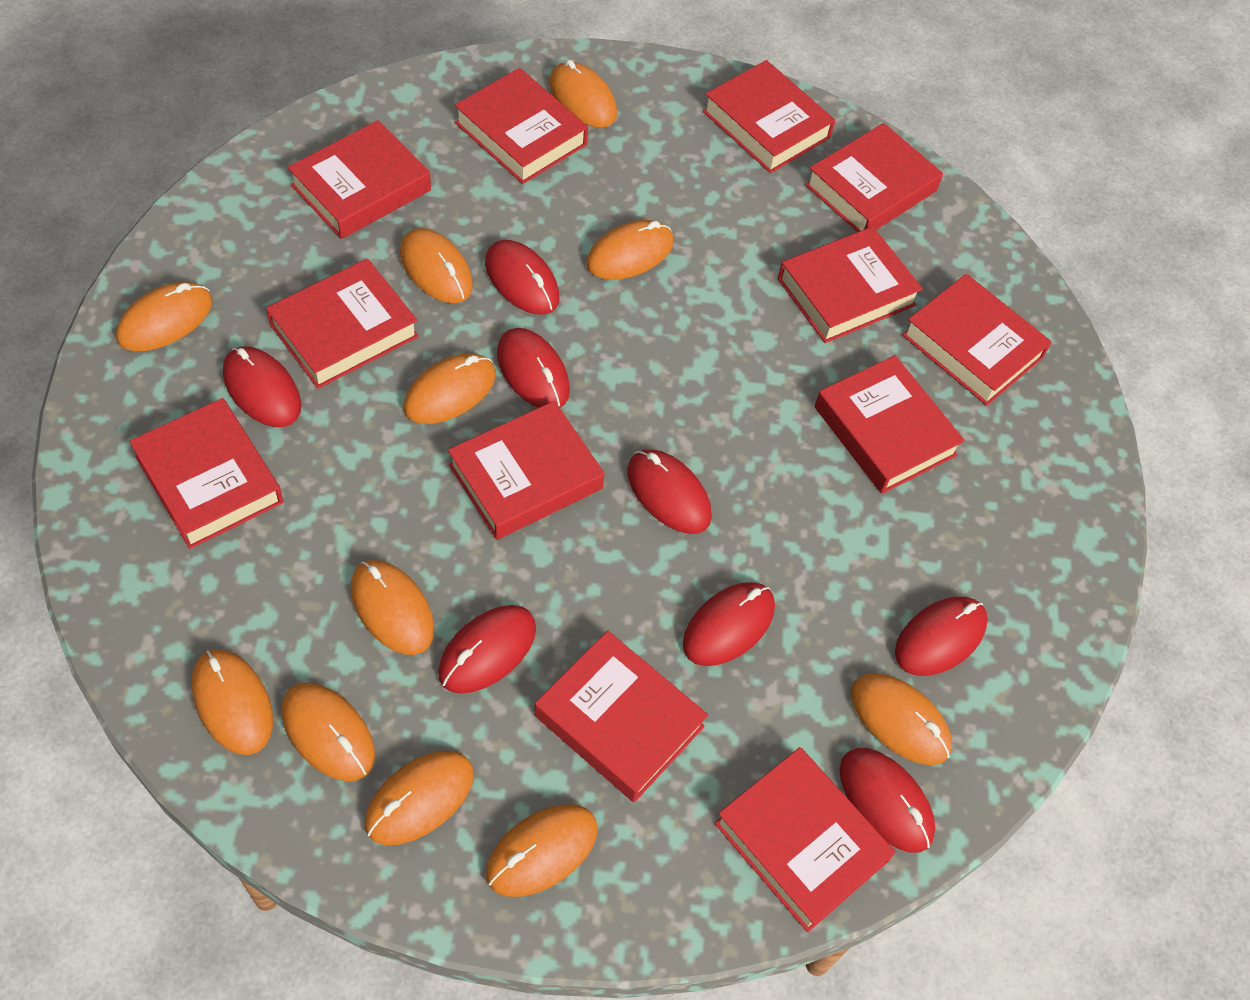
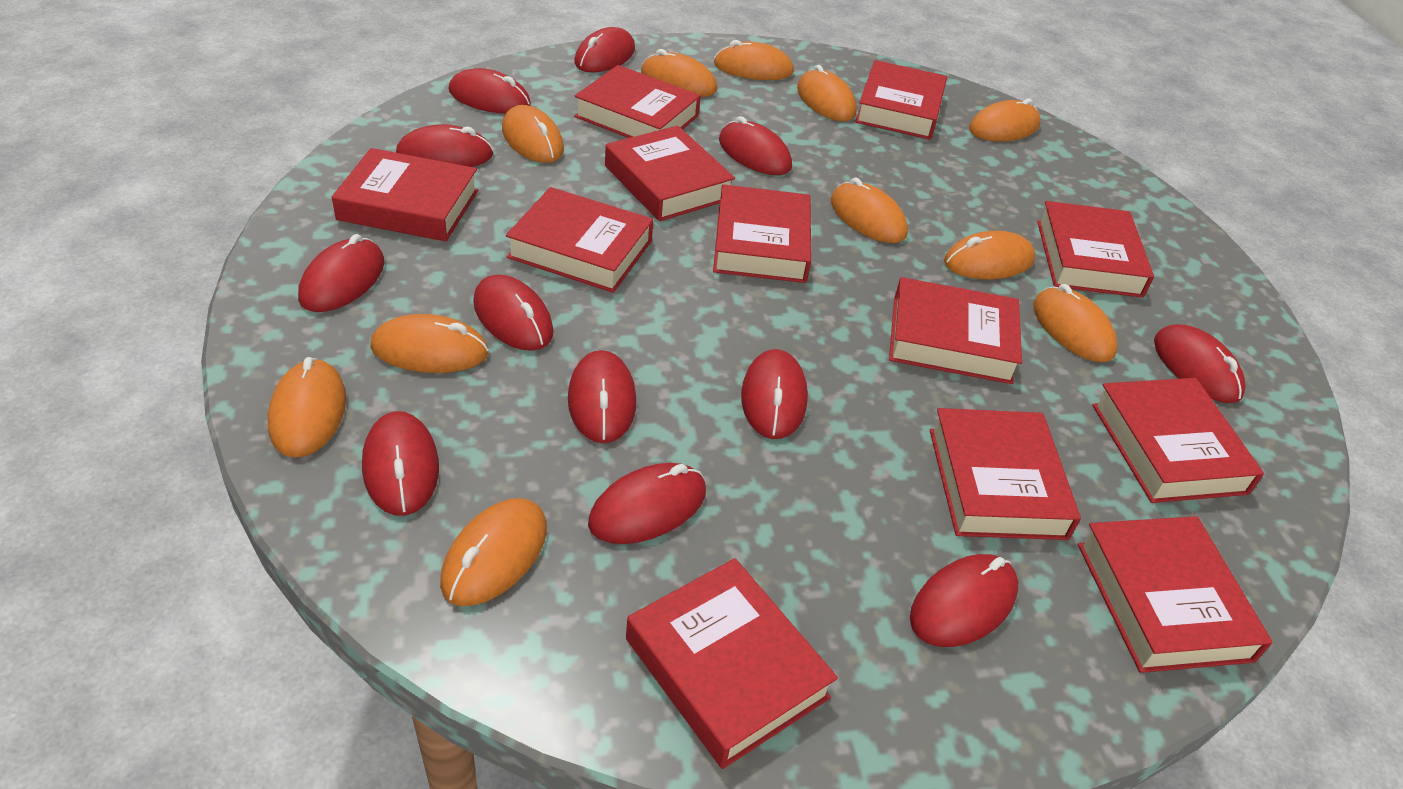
red mouse: 8 -> 12

